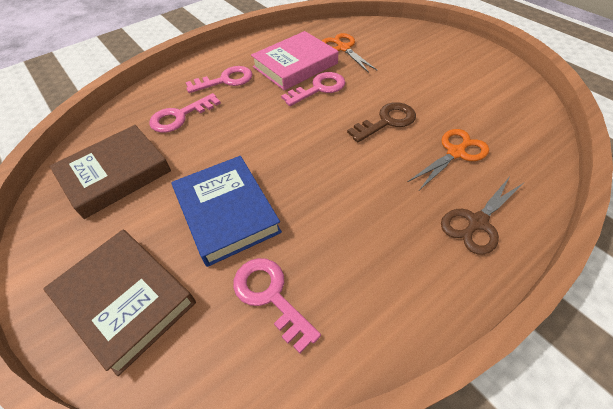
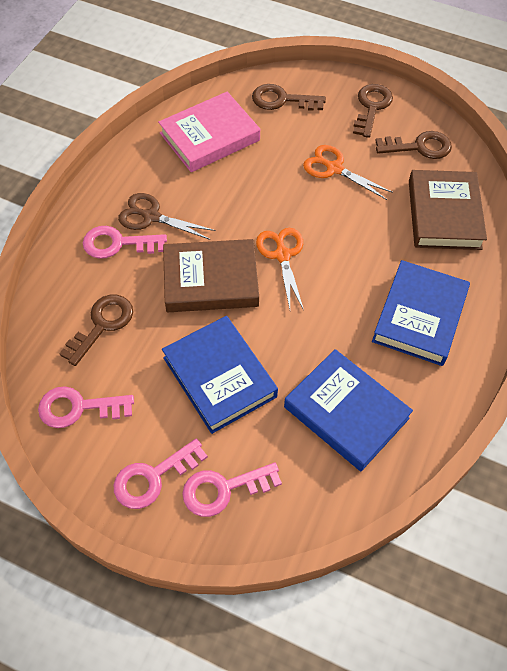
blue book: 1 -> 3
brown key: 1 -> 4

